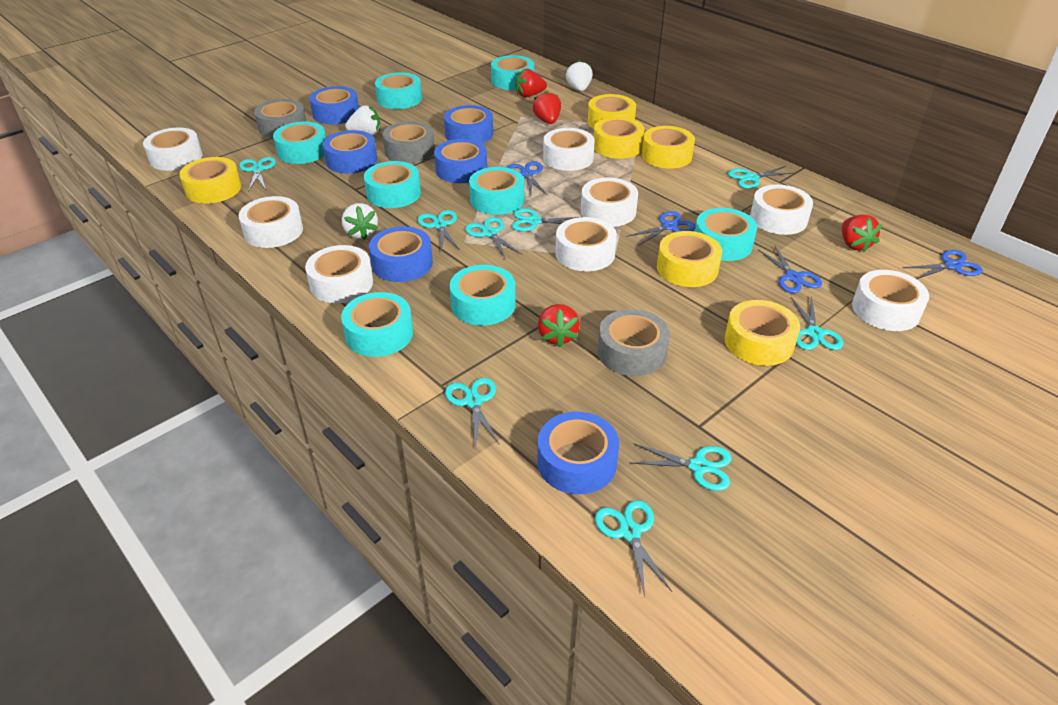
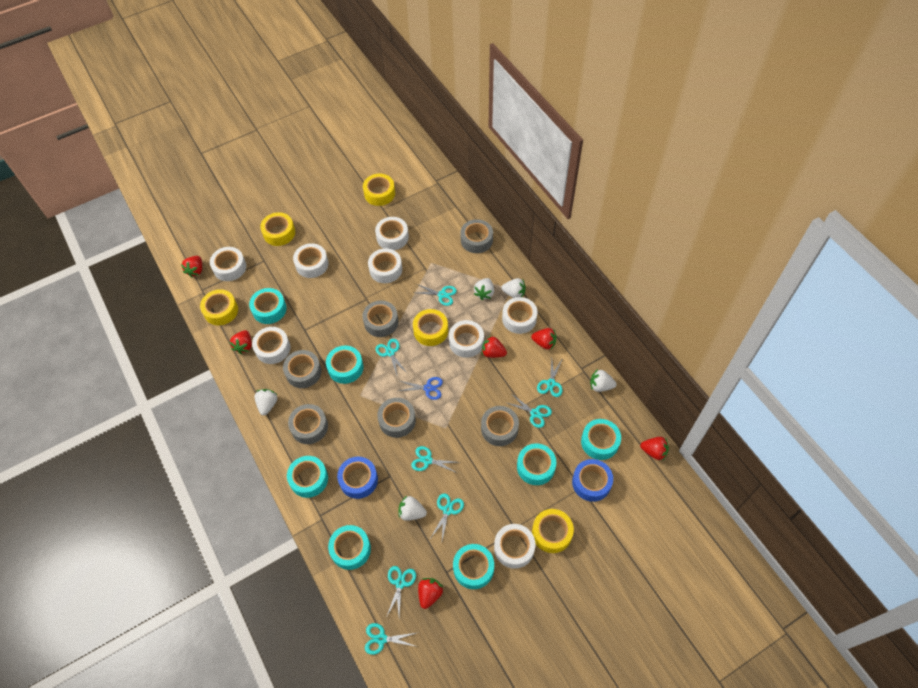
blue scissors: 4 -> 1
blue tape: 6 -> 2
grey tape: 3 -> 6
red strawberry: 4 -> 6
turquoise scissors: 9 -> 8
turquoise tape: 8 -> 7
white strawberry: 3 -> 5
yellow tape: 6 -> 5

